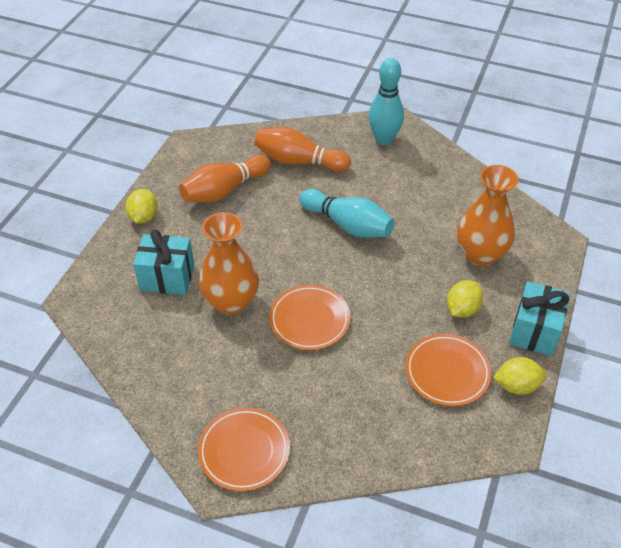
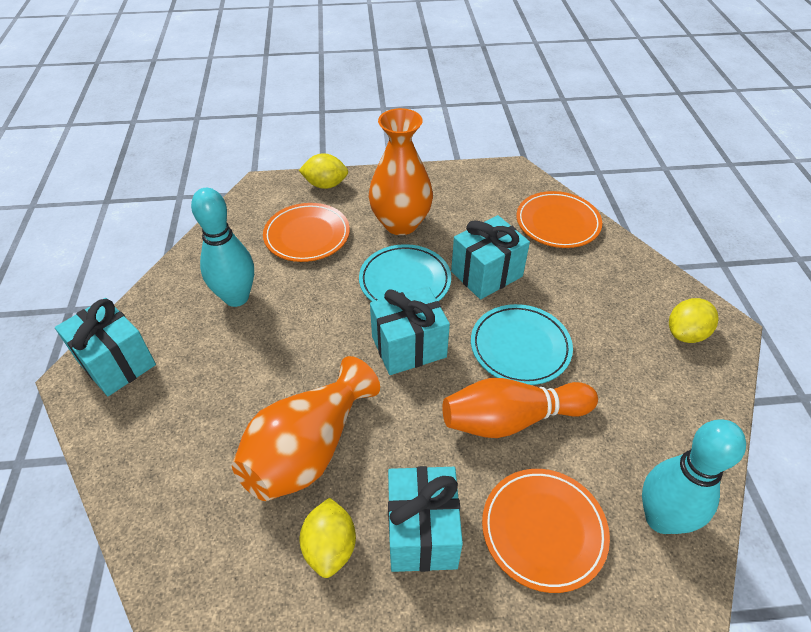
orange bowling pin: 2 -> 1
turquoise gift: 2 -> 4
turquoise plate: 0 -> 2

